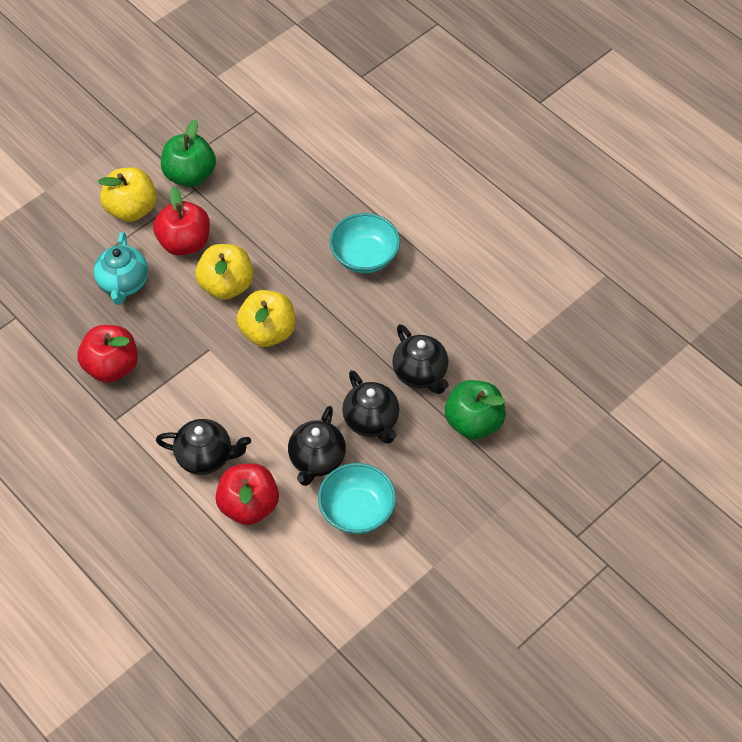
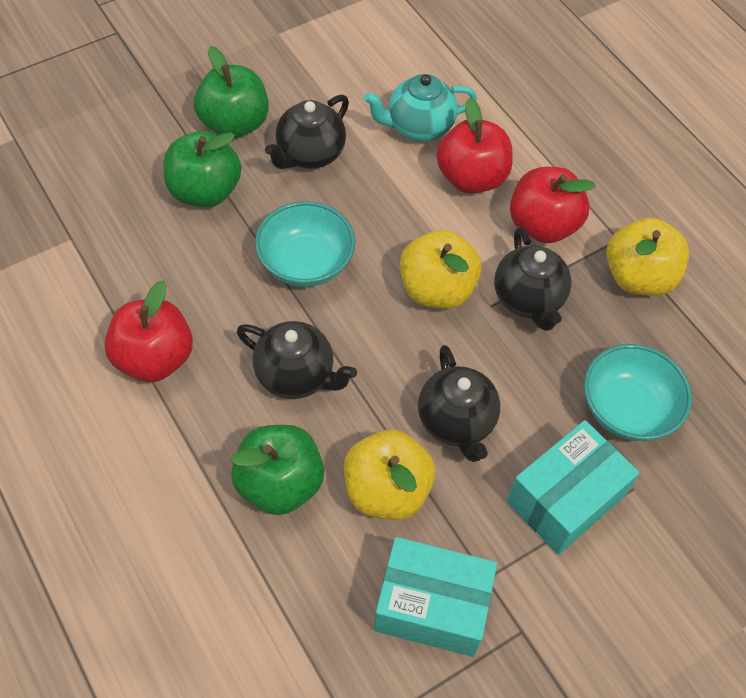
green apple: 2 -> 3
turquoise box: 0 -> 2

